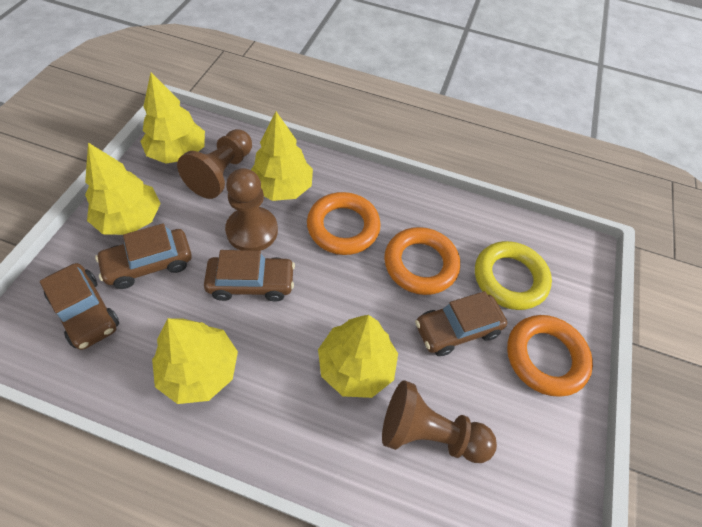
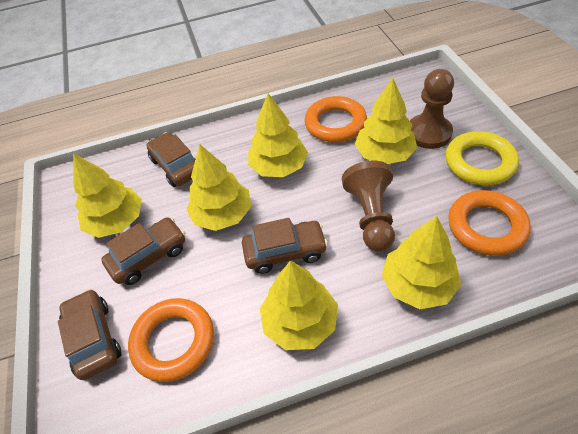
brown pawn: 3 -> 2
yellow tree: 5 -> 6

